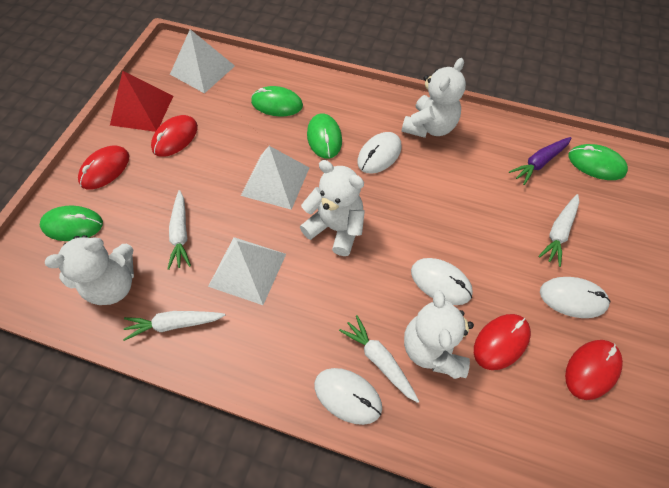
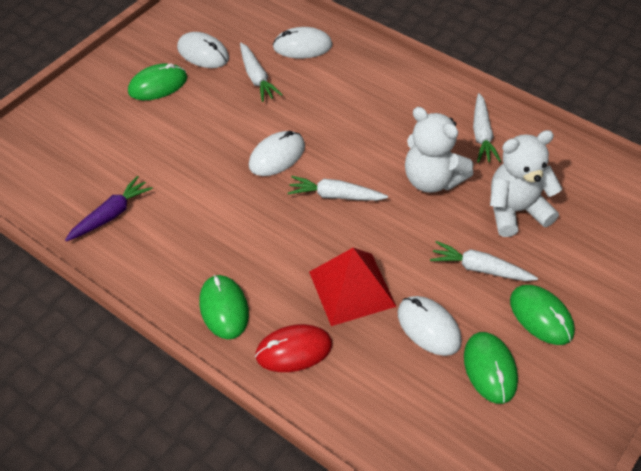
red mouse: 4 -> 1
white pyramid: 3 -> 0
white teddy bear: 4 -> 2

